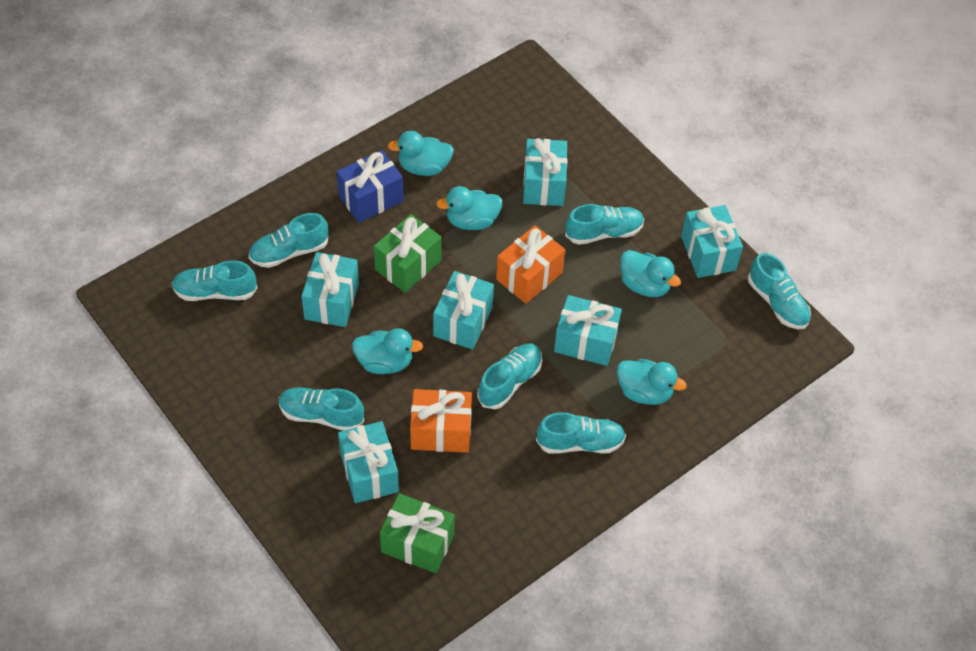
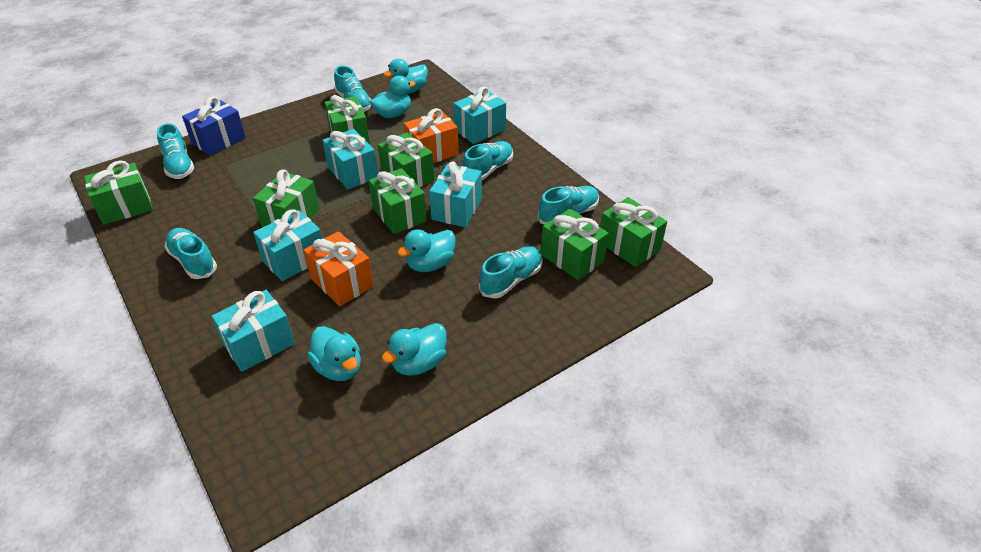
green gift: 2 -> 7
turquoise gift: 6 -> 5
turquoise shoe: 7 -> 6

